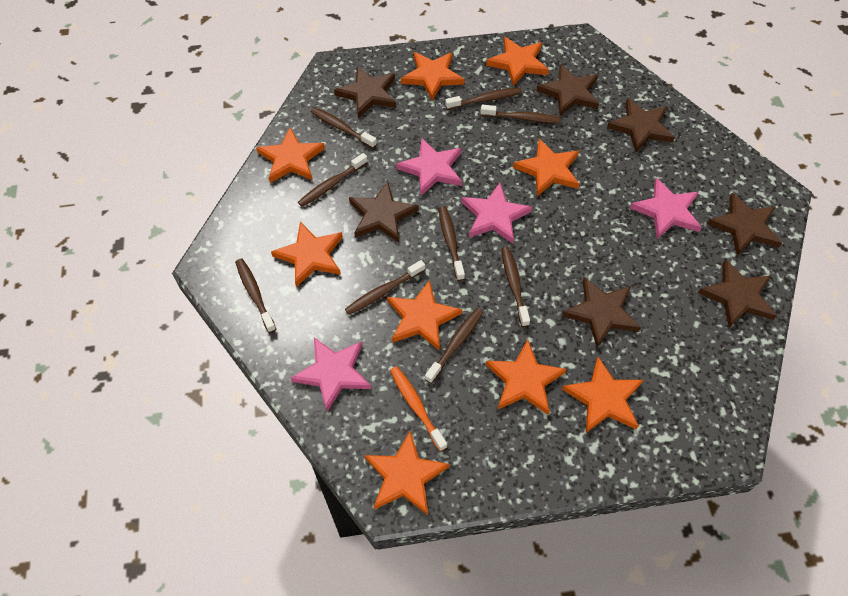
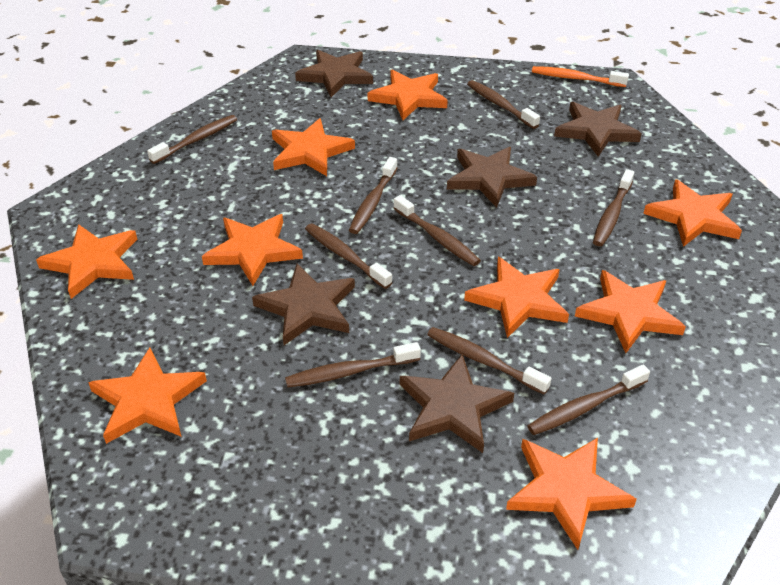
brown star: 7 -> 5
pink star: 4 -> 0

